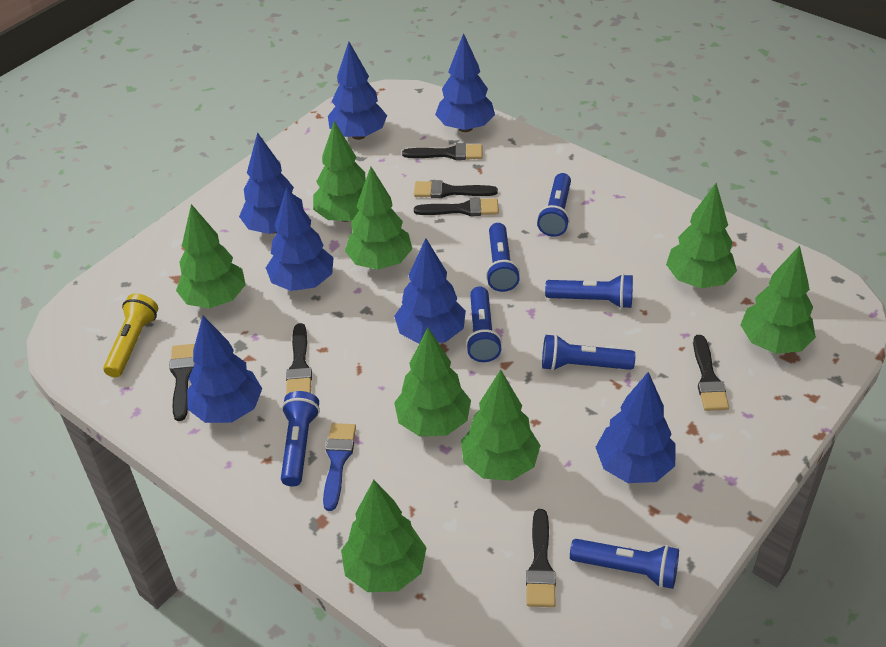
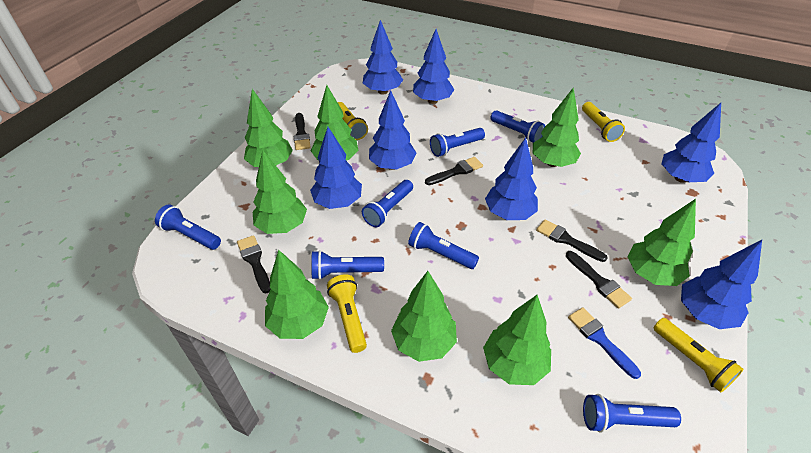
black brush: 7 -> 5
yellow flashlight: 1 -> 4

